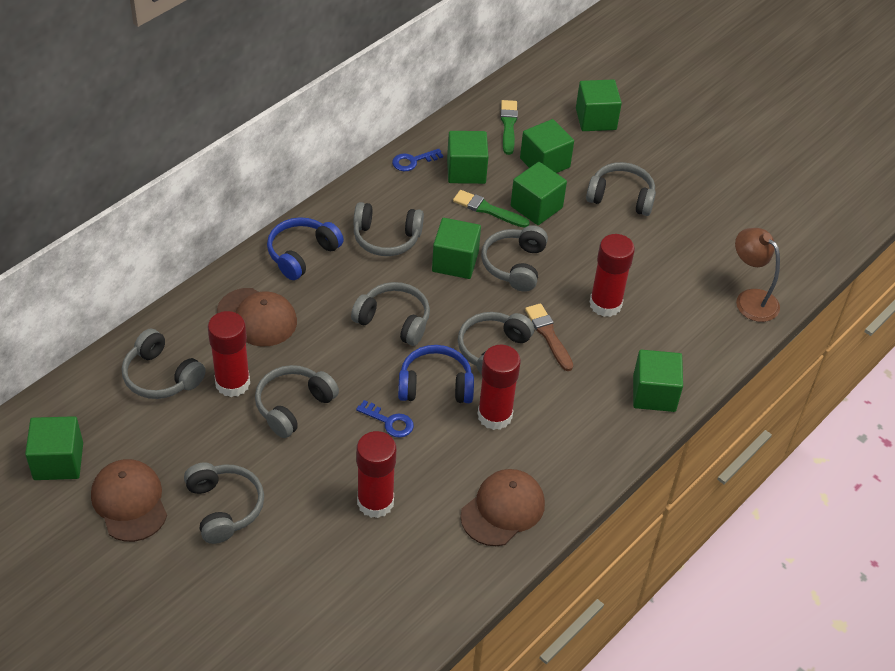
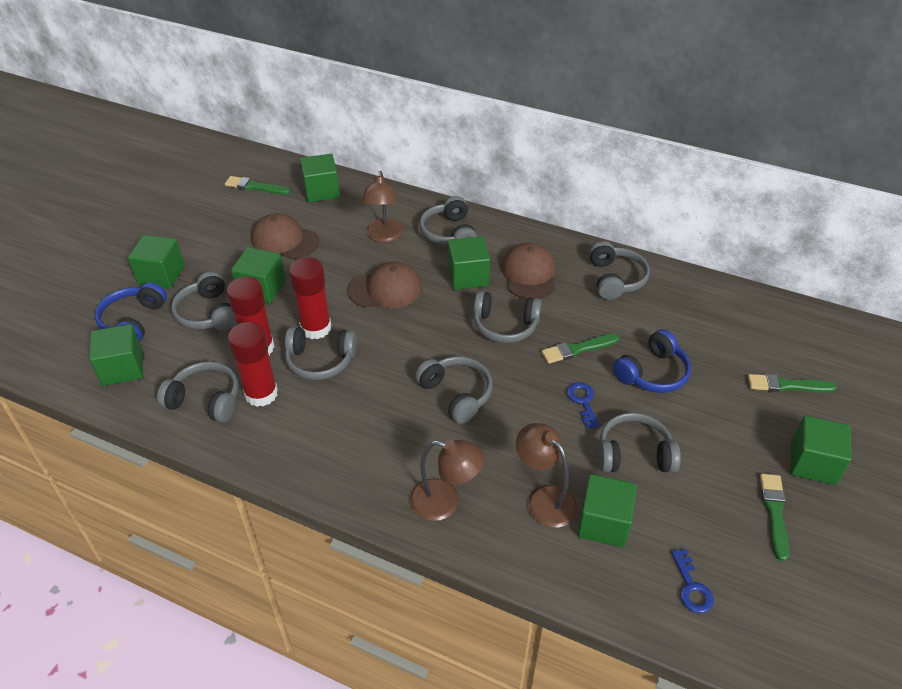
brown brush: 1 -> 0
brown lamp: 1 -> 3
green brush: 2 -> 4
red glue stick: 4 -> 3

